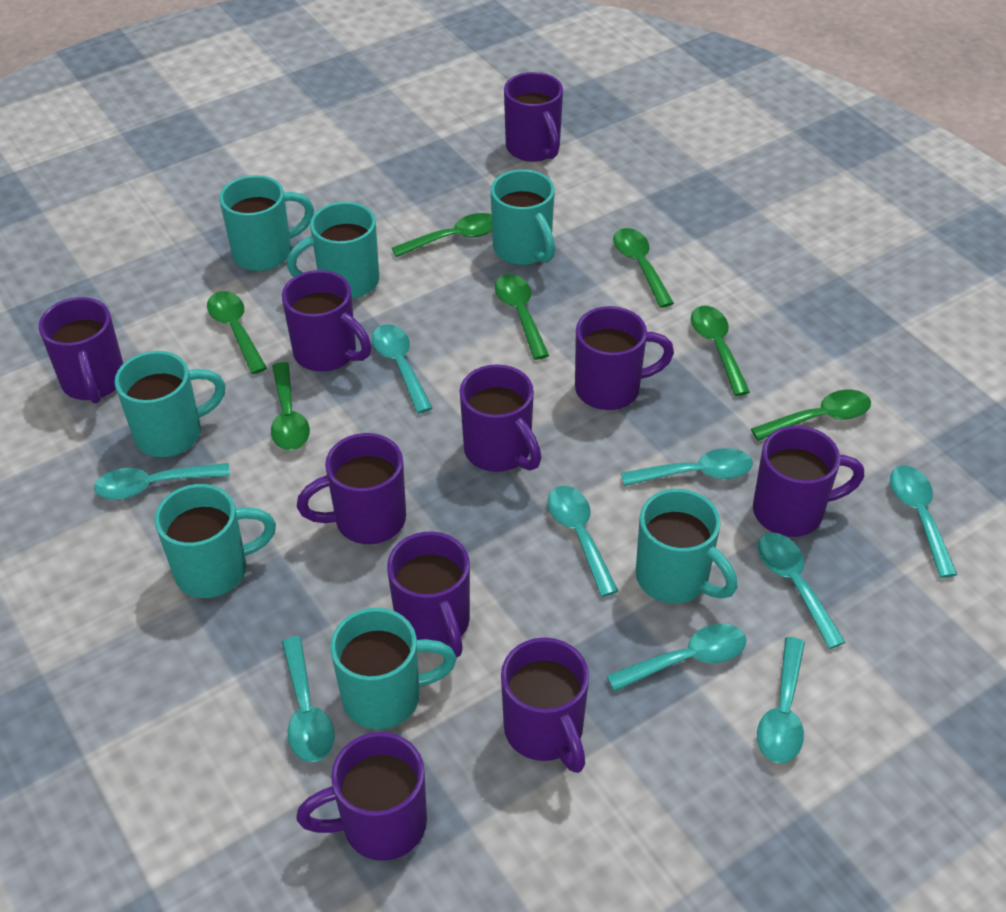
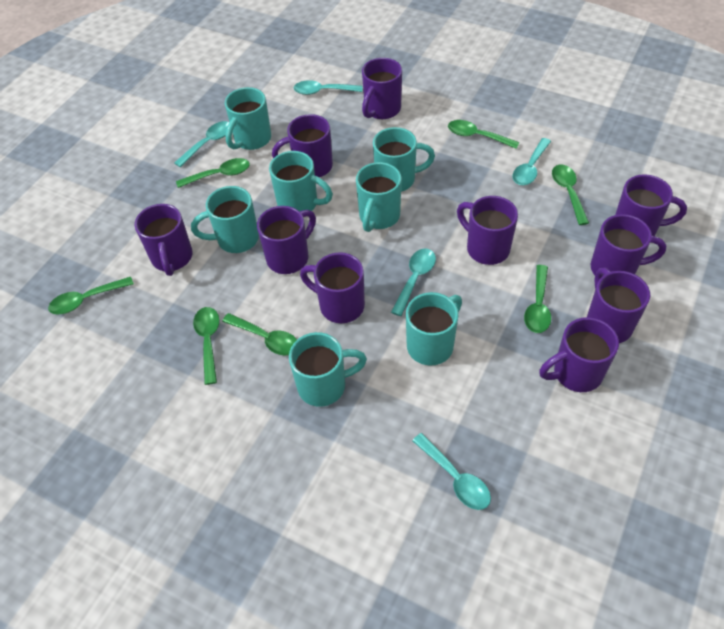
turquoise spoon: 9 -> 5

